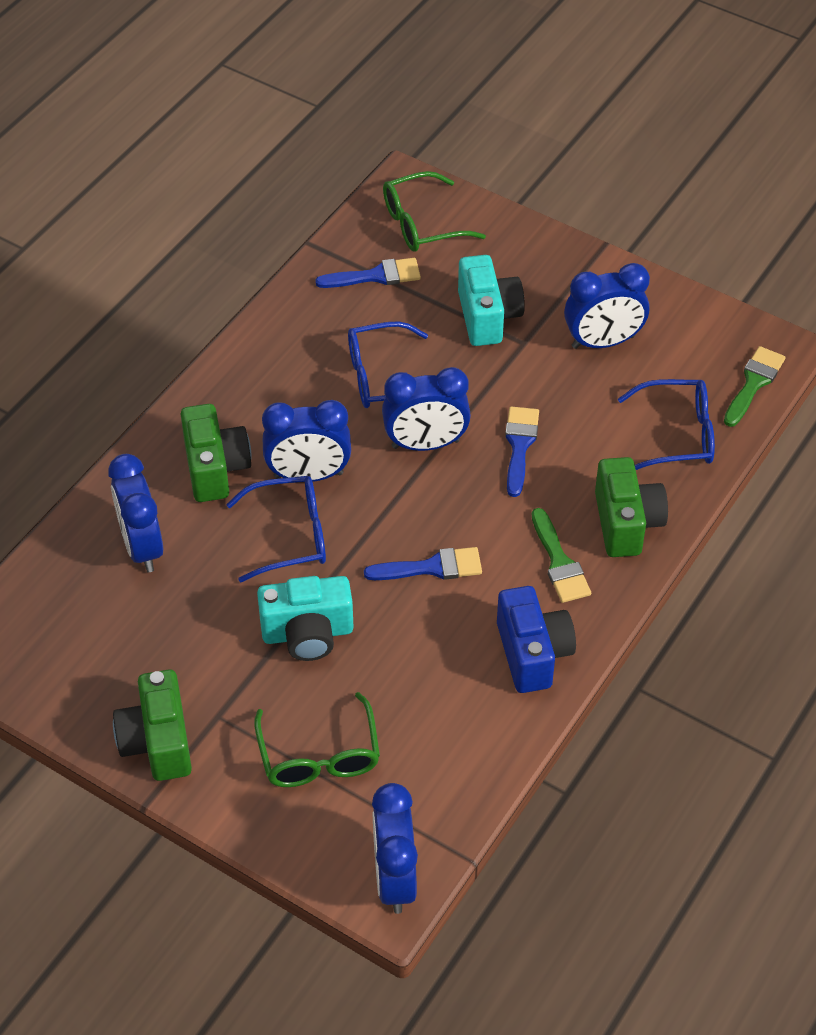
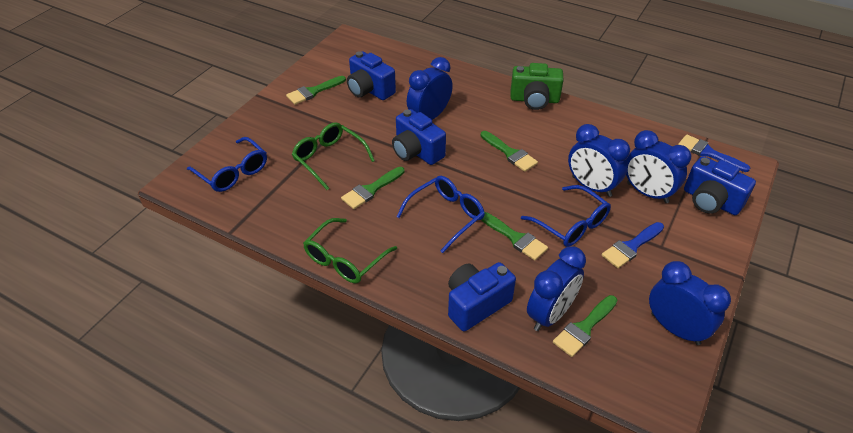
blue brush: 3 -> 2
blue camera: 1 -> 4
green brush: 2 -> 5
green camera: 3 -> 1
turquoise camera: 2 -> 0

